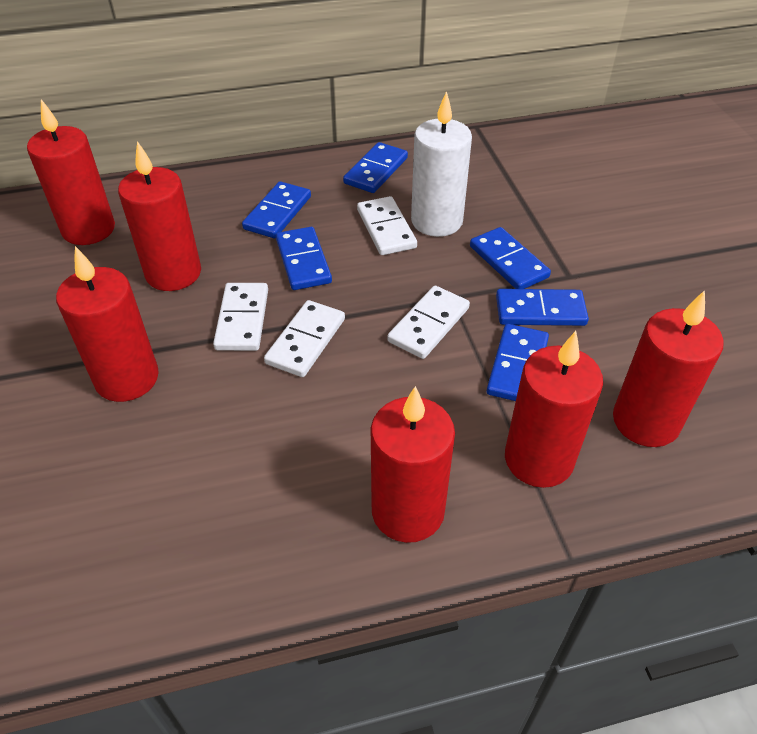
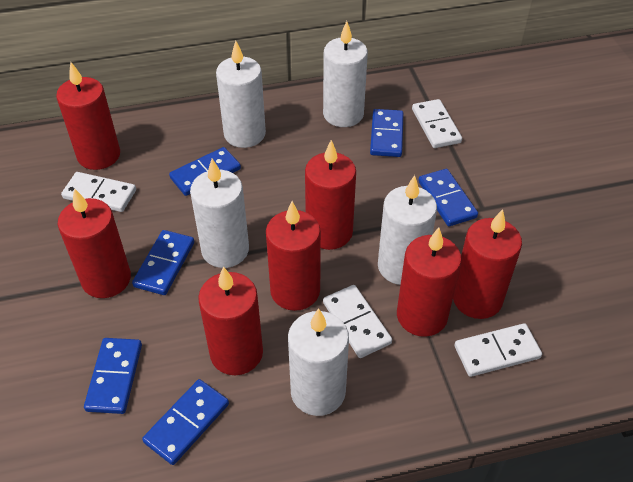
red candle: 6 -> 7
white candle: 1 -> 5

